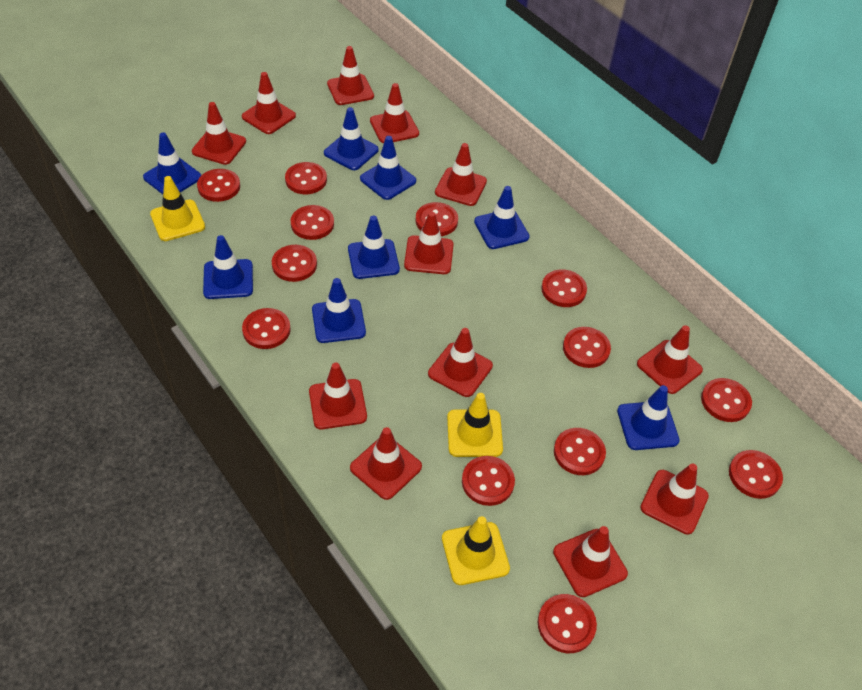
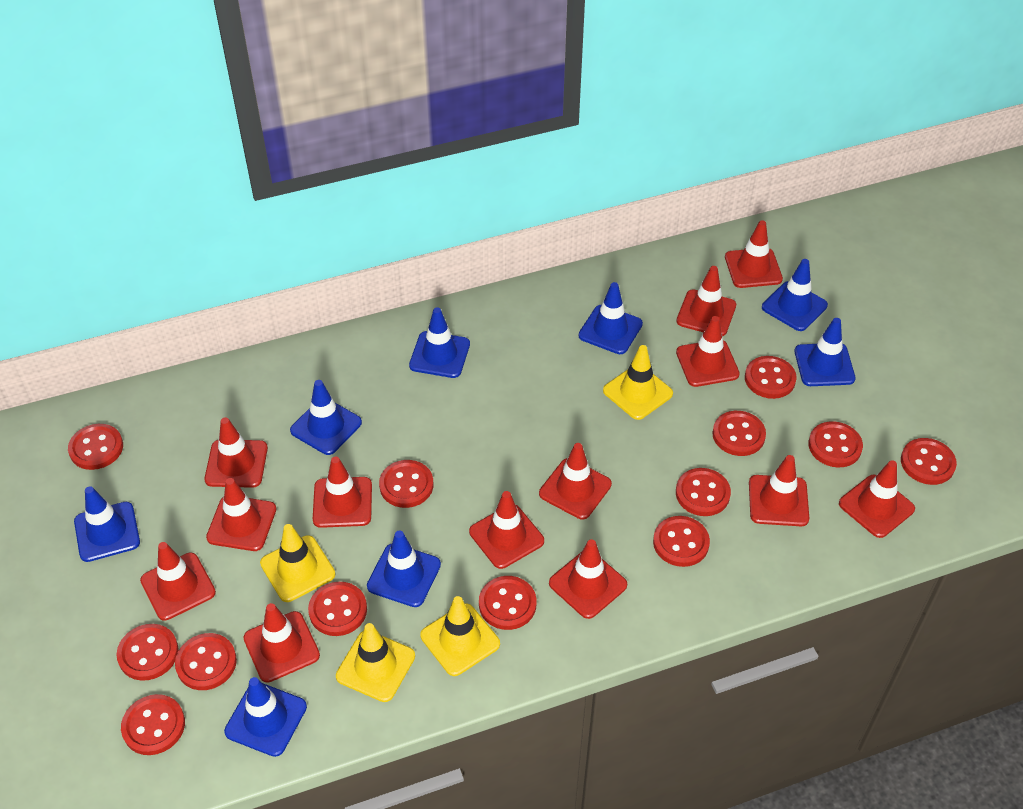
red traffic cone: 12 -> 13
yellow traffic cone: 3 -> 4

